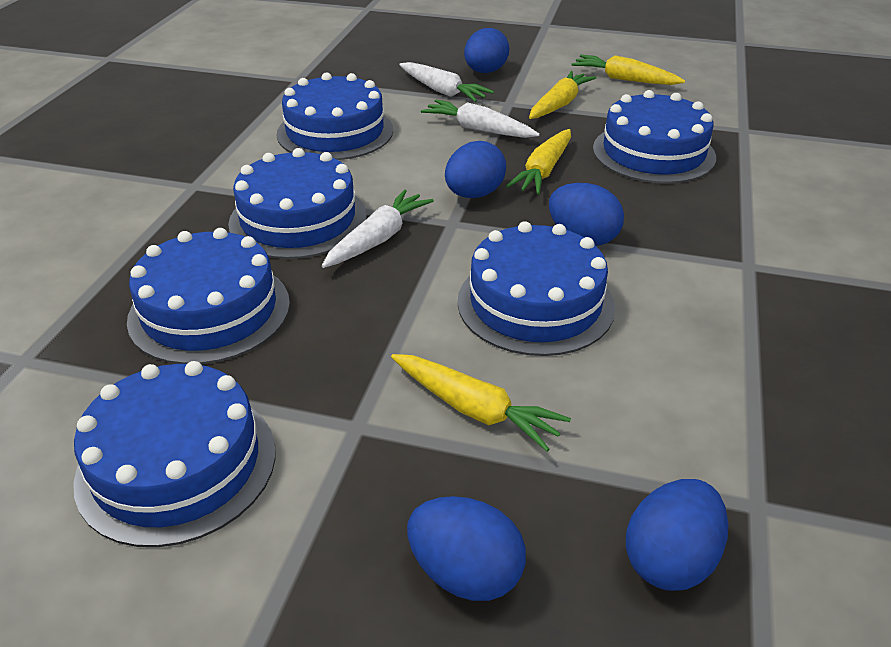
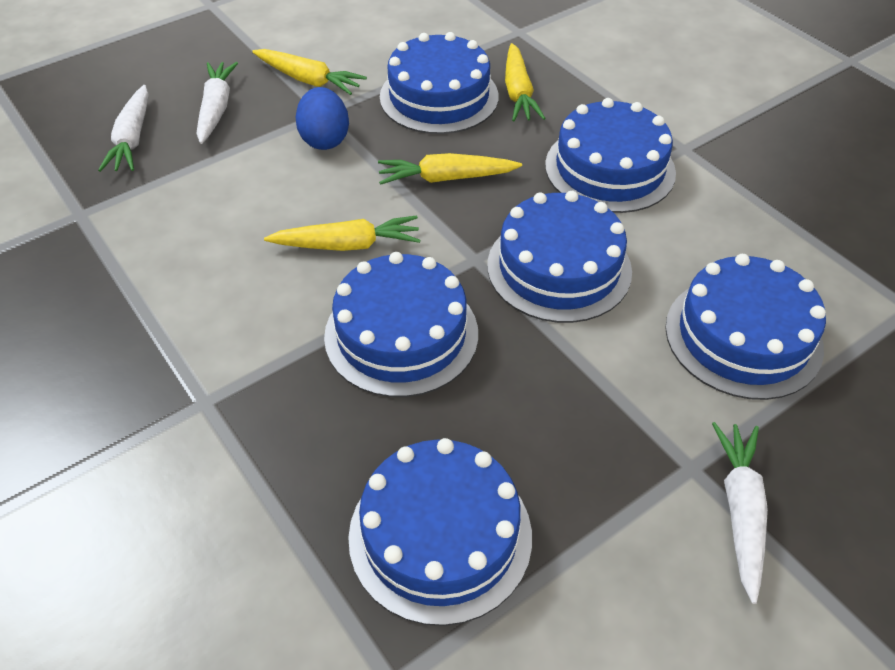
blue egg: 5 -> 1

